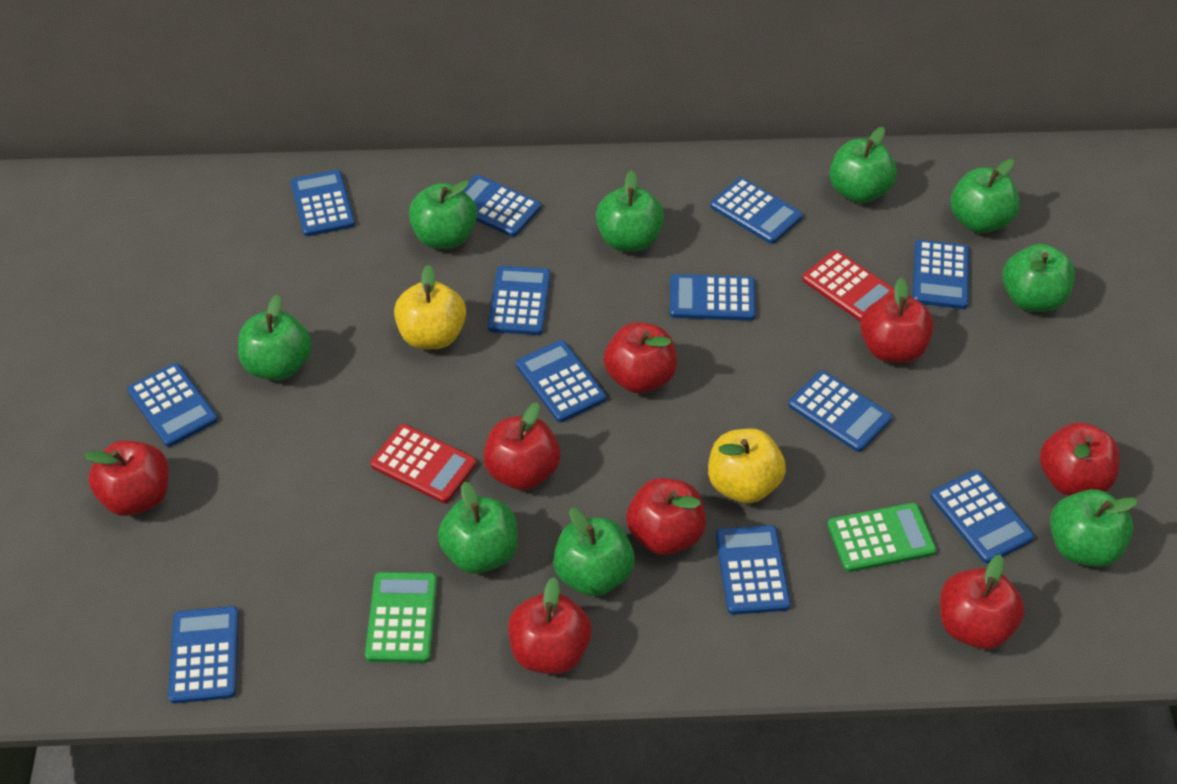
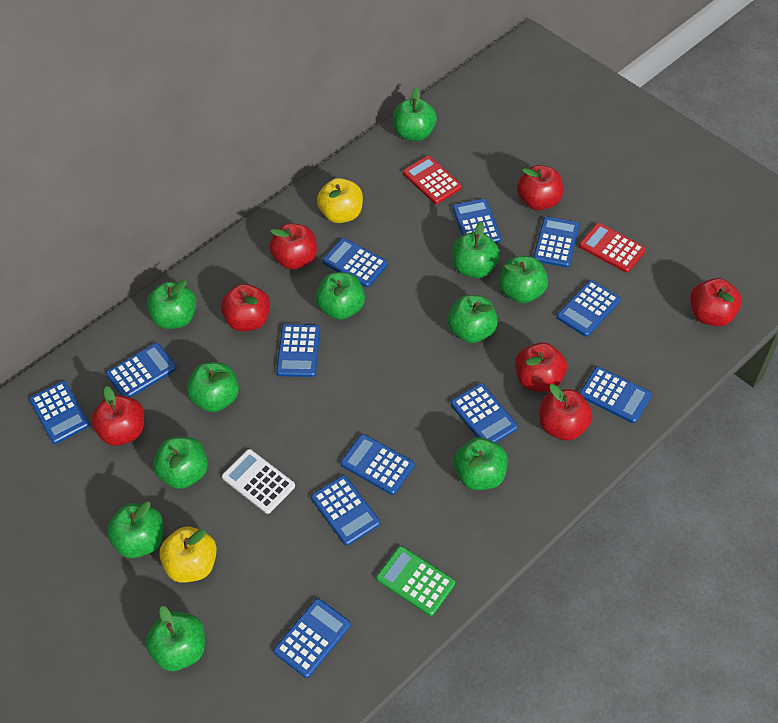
green apple: 9 -> 11
green calculator: 2 -> 1
red apple: 8 -> 7
white calculator: 0 -> 1

